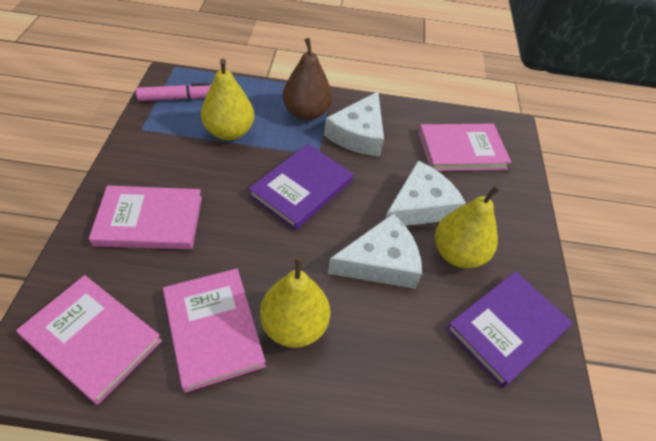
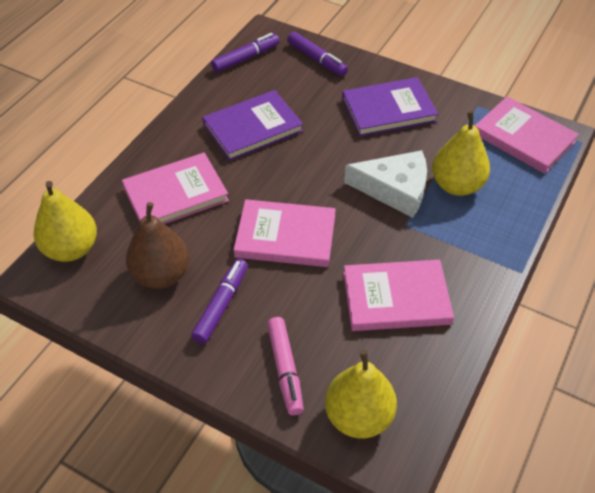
purple marker: 0 -> 3
white cheese: 3 -> 1

